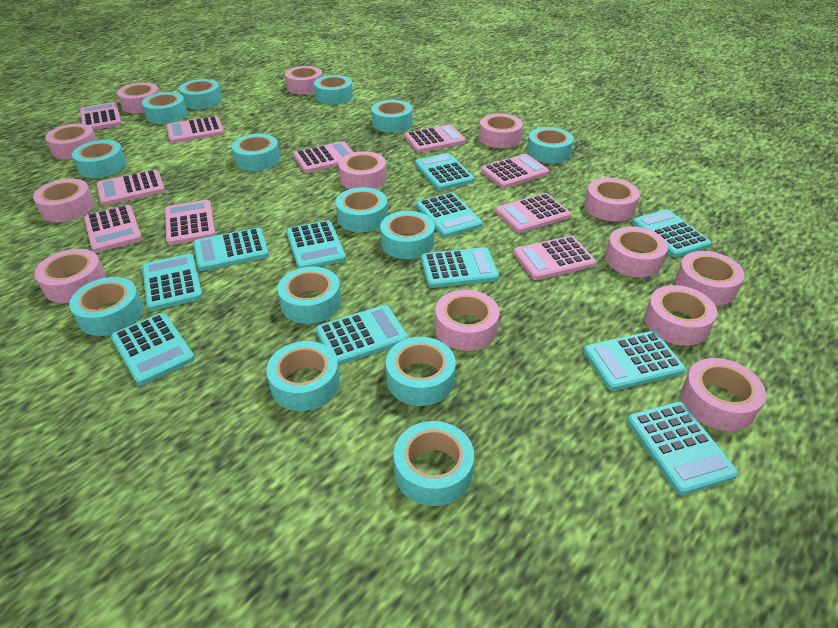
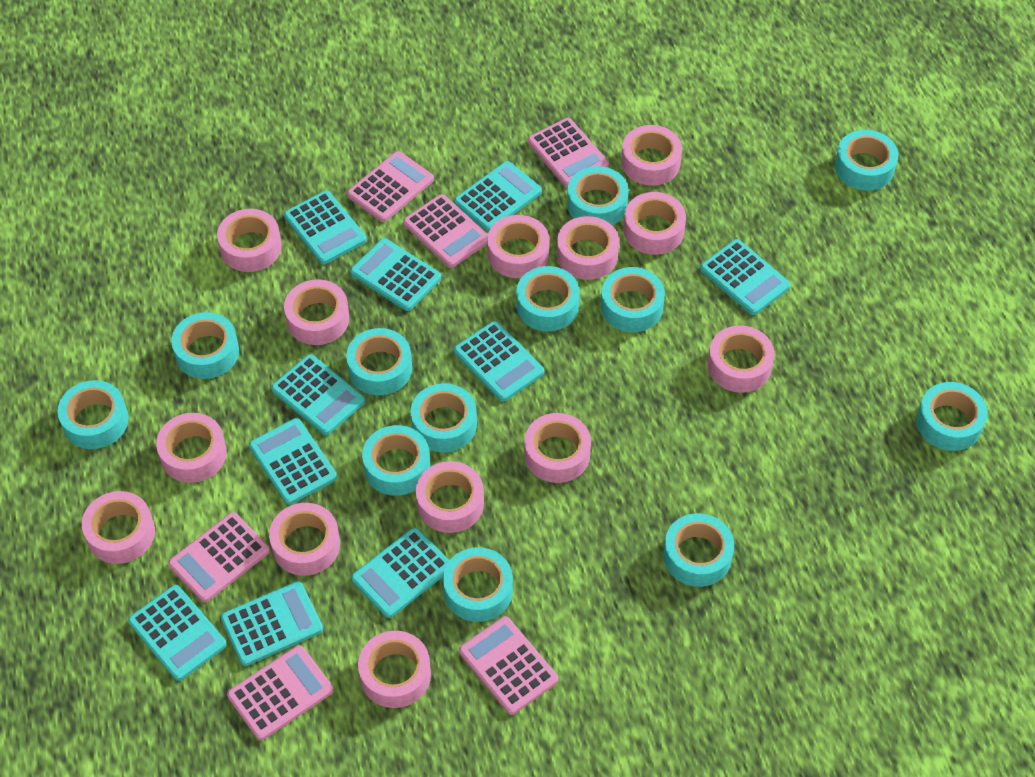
pink calculator: 10 -> 6
turquoise calculator: 11 -> 10
turquoise tape: 14 -> 12

